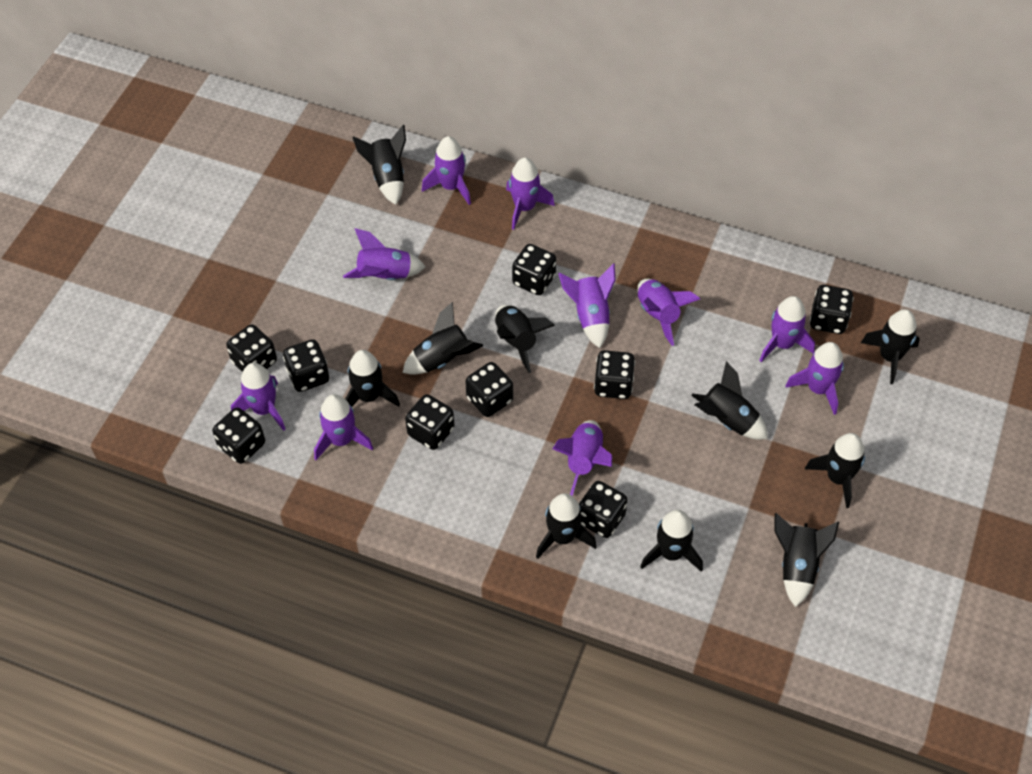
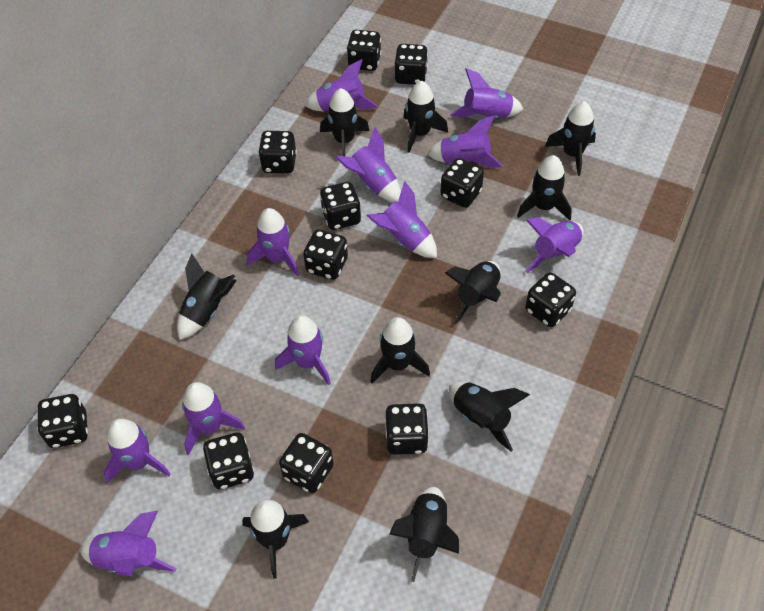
black dice: 9 -> 11
purple rocket: 10 -> 11

